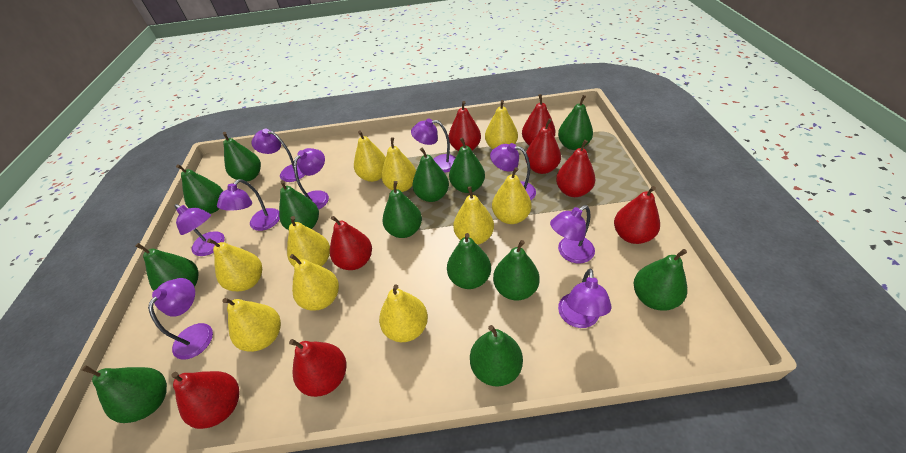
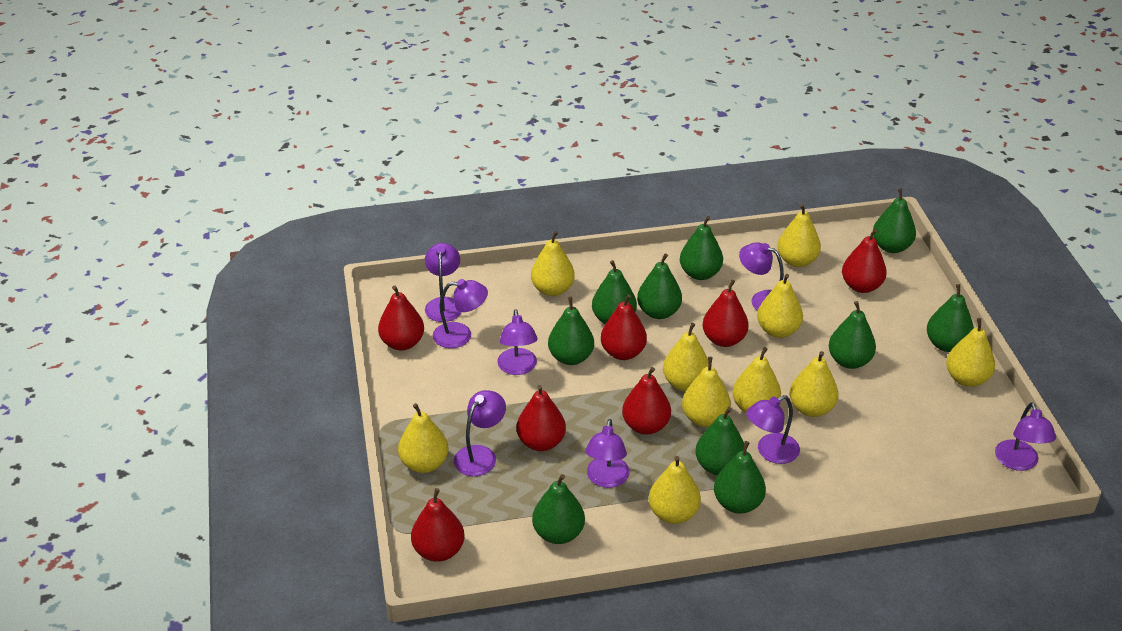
green pear: 13 -> 10
purple lamp: 9 -> 8
red pear: 8 -> 7

